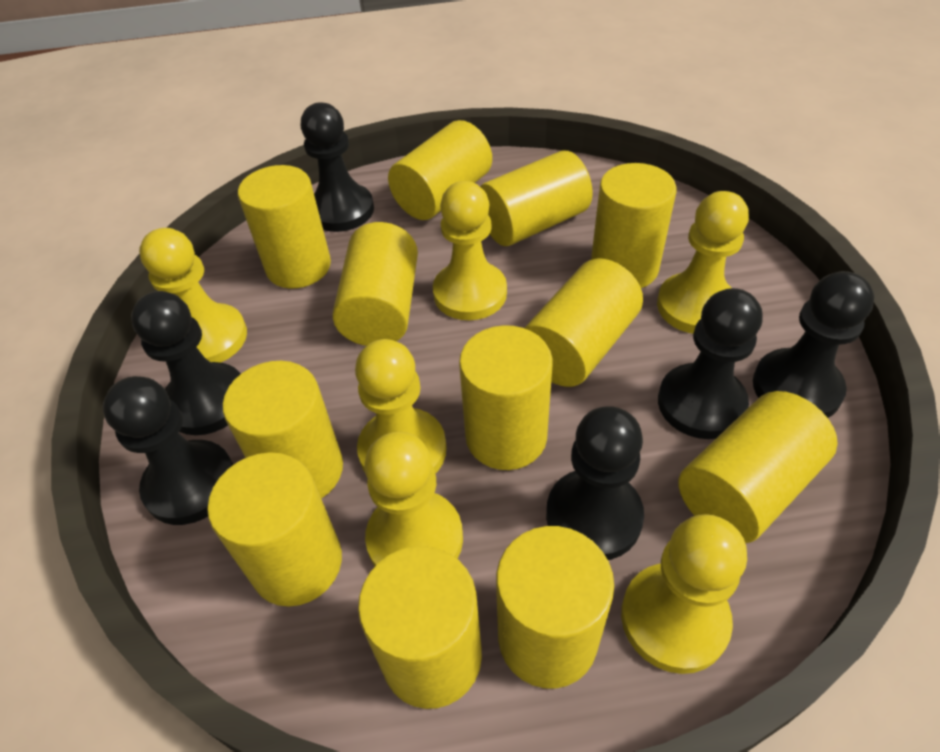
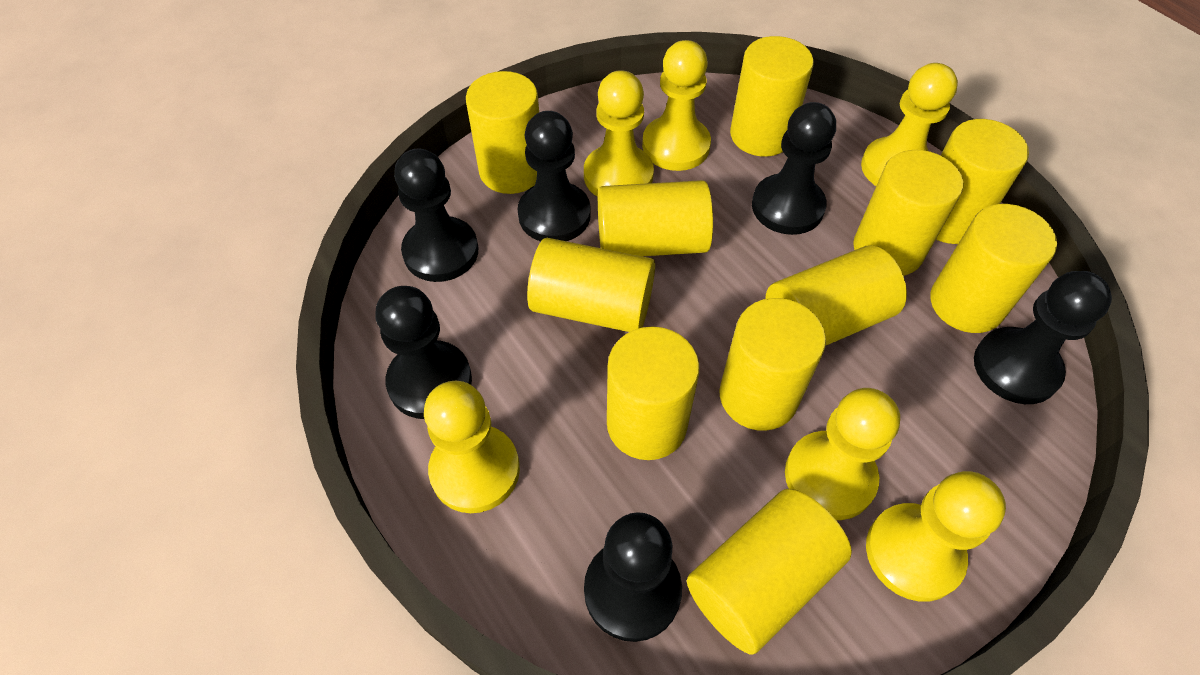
yellow cylinder: 12 -> 11

